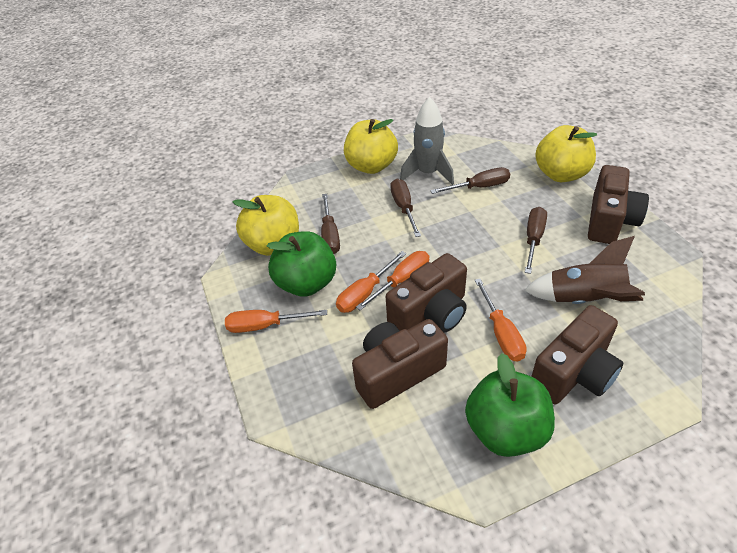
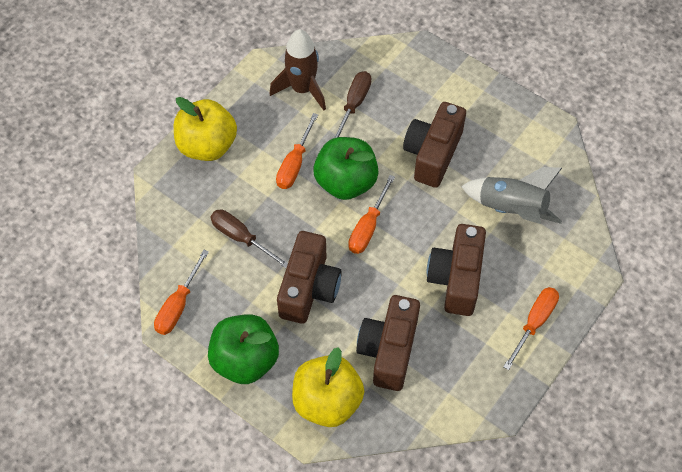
brown screwdriver: 4 -> 2
yellow apple: 3 -> 2

